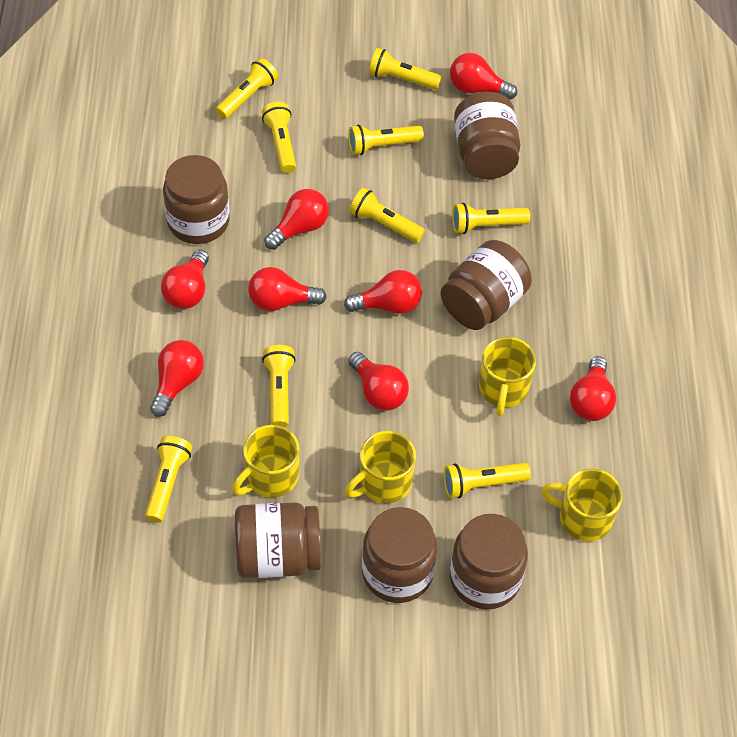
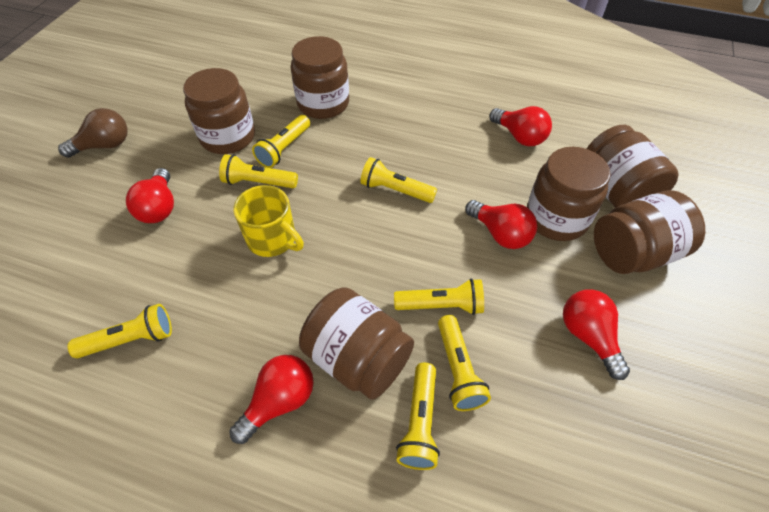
brown light bulb: 0 -> 1
red light bulb: 8 -> 5
yellow flashlight: 9 -> 7
yellow mug: 4 -> 1

